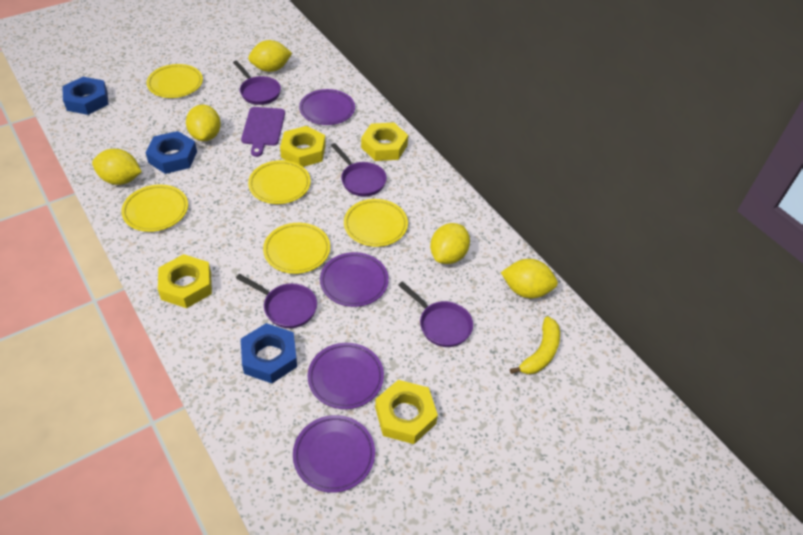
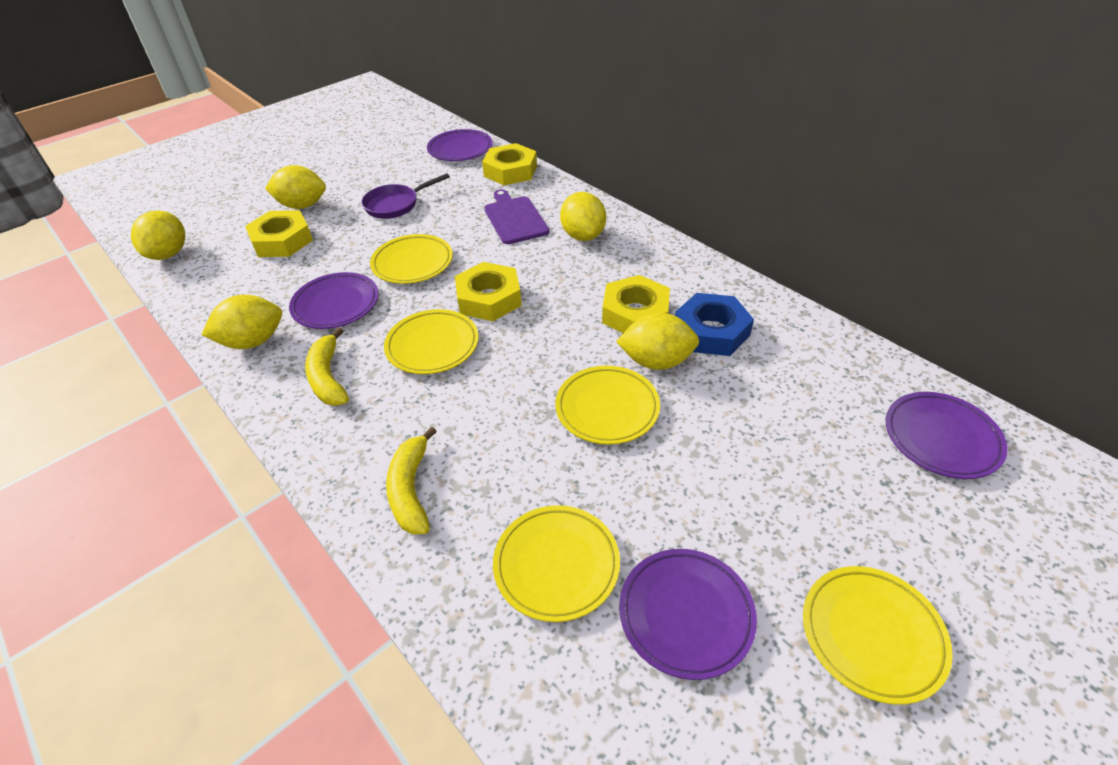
blue nut: 3 -> 1
purple pan: 4 -> 1
yellow banana: 1 -> 2

